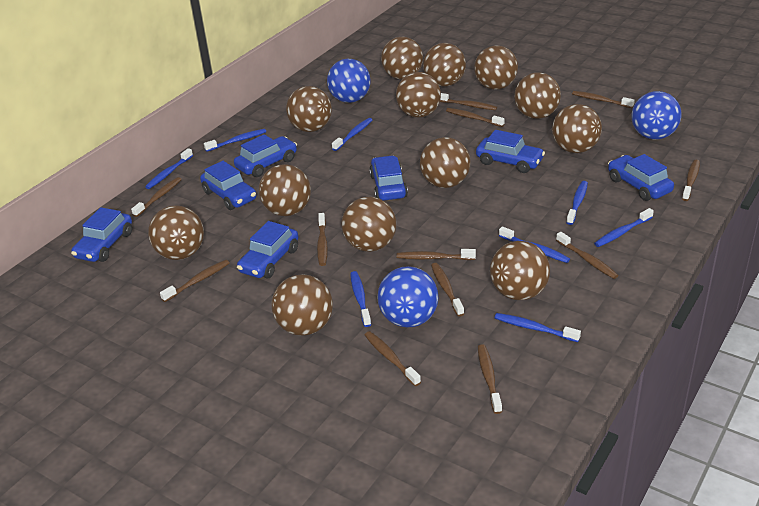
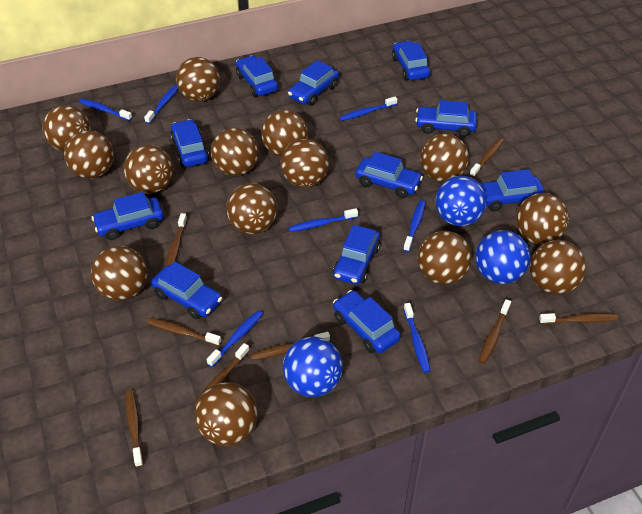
blue car: 7 -> 11
blue toothbrush: 8 -> 7
brown ball: 13 -> 14
brown toothbrush: 12 -> 8

